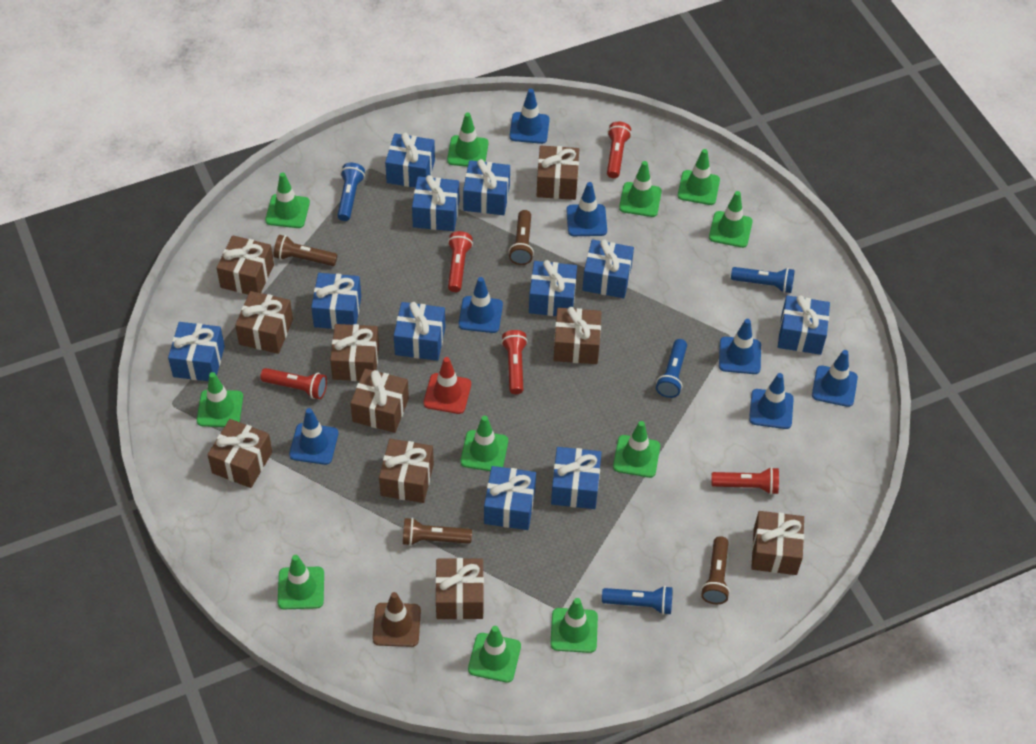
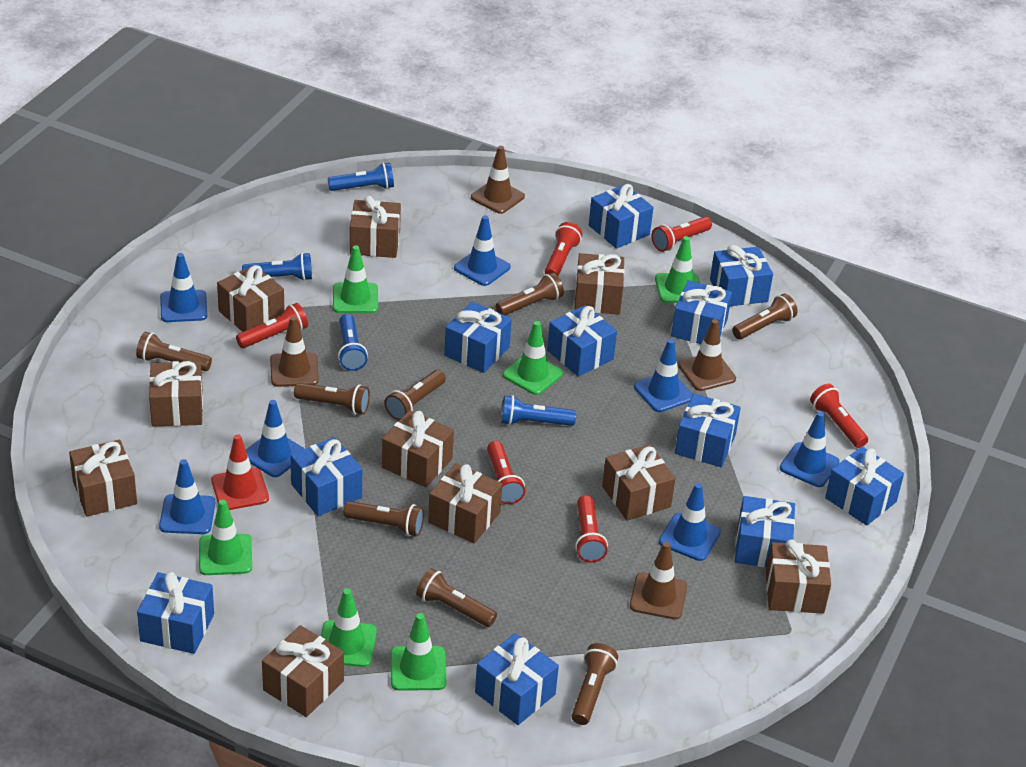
brown flashlight: 4 -> 8
brown traffic cone: 1 -> 4
green traffic cone: 11 -> 6
red flashlight: 5 -> 6

